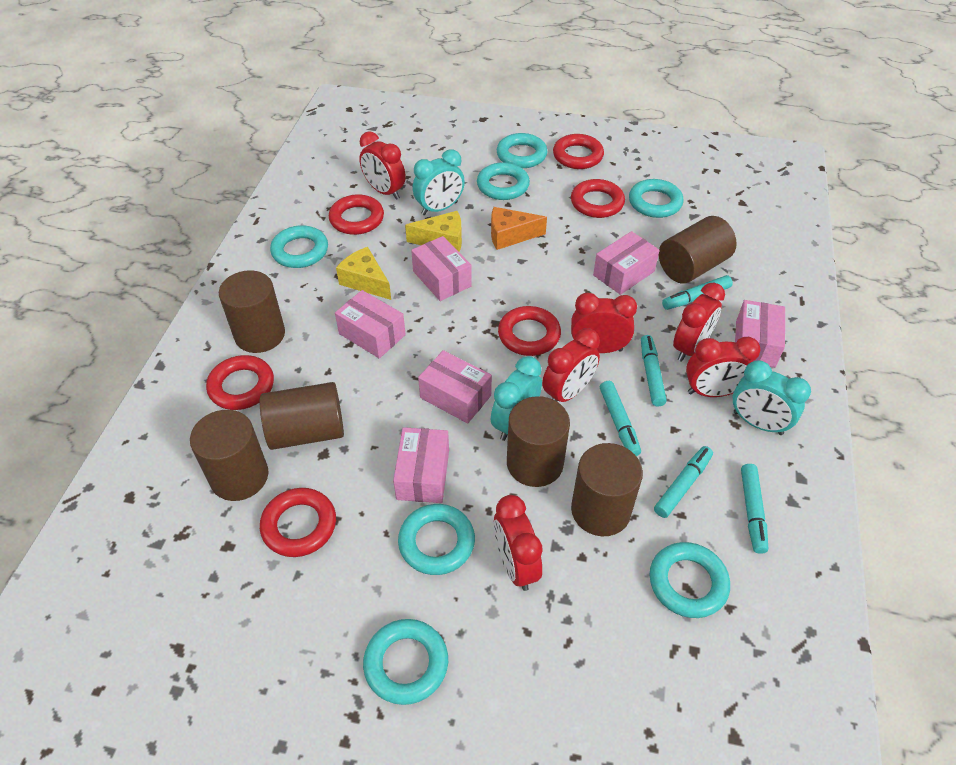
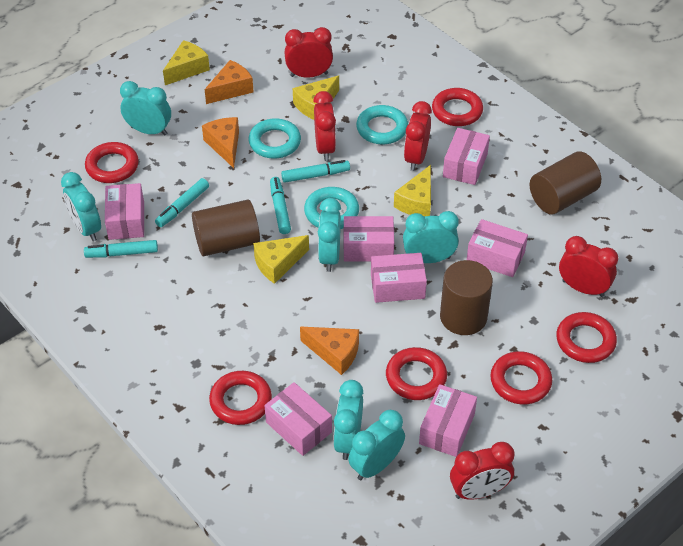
brown cylinder: 6 -> 3
orange cheese: 1 -> 3
pink box: 6 -> 7
red clock: 6 -> 5
turquoise clock: 3 -> 6
turquoise marker: 5 -> 4
turquoise ring: 7 -> 3
yellow cheese: 2 -> 4

